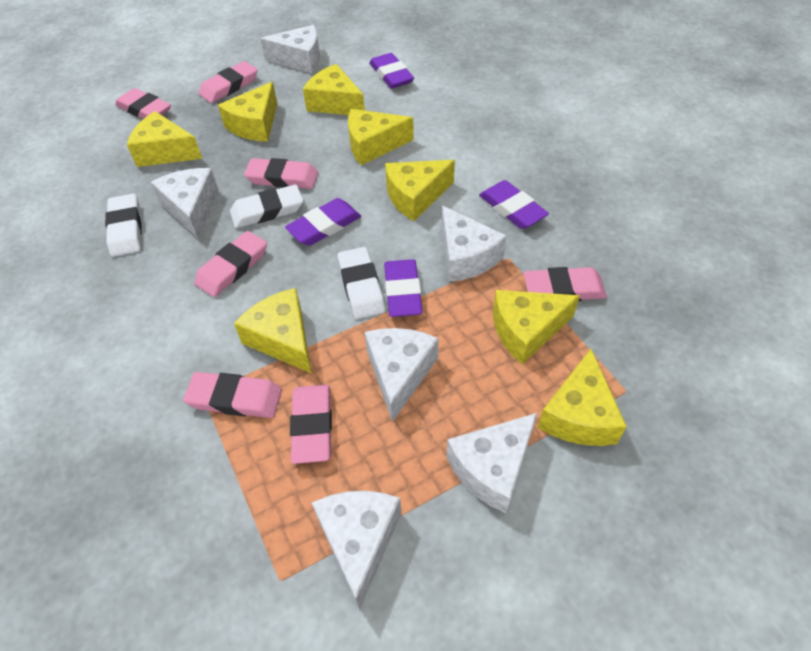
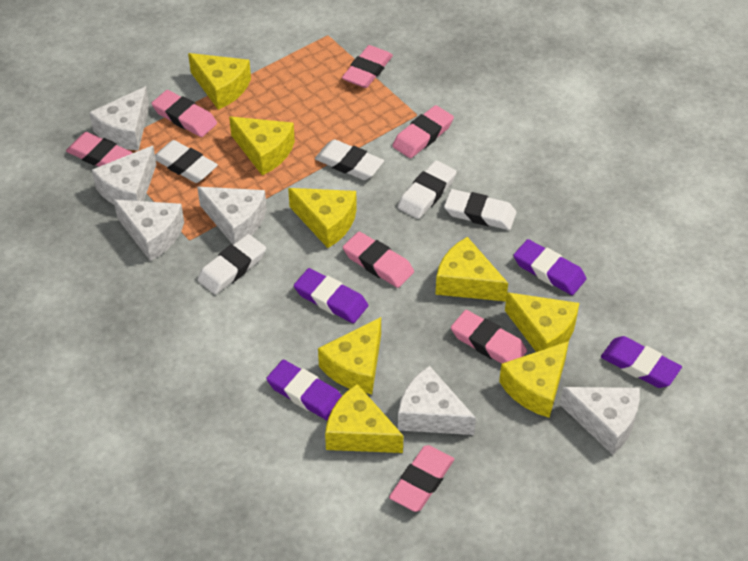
white eraser: 3 -> 5

